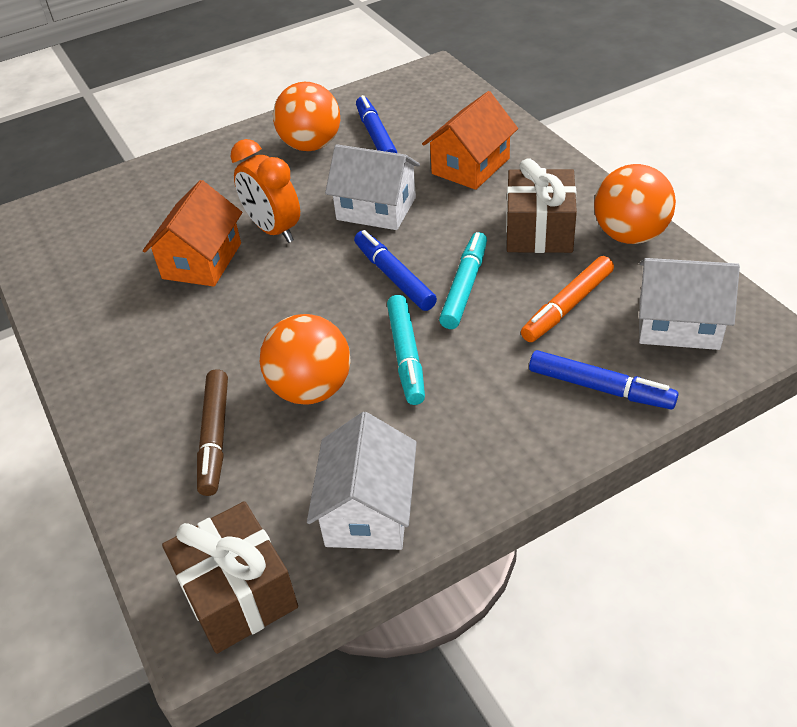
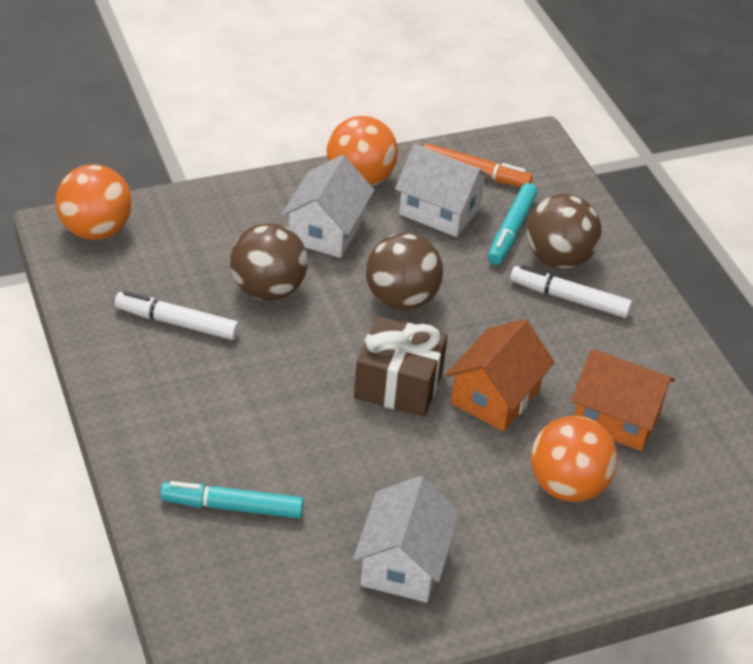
blue marker: 3 -> 0
brown ball: 0 -> 3
brown gift: 2 -> 1
brown marker: 1 -> 0
orange clock: 1 -> 0
white marker: 0 -> 2

